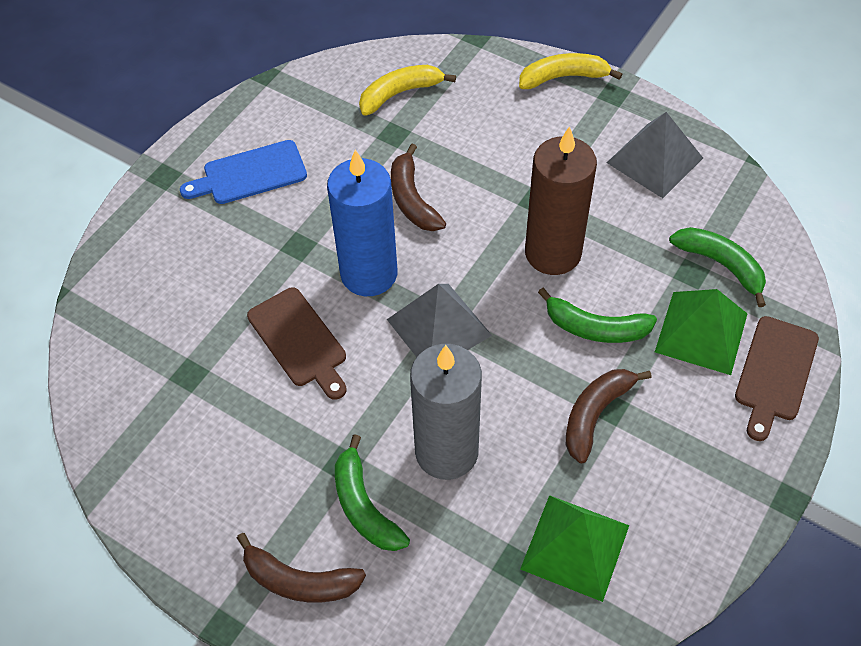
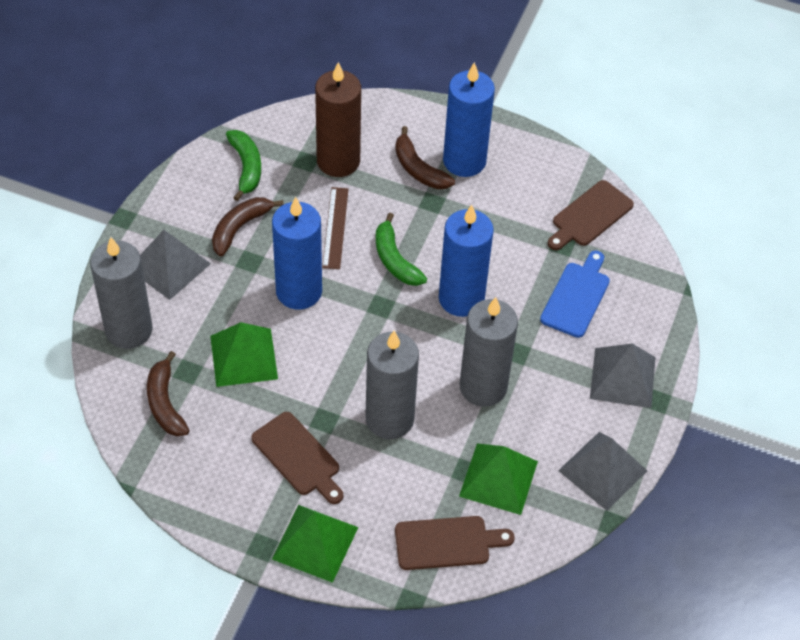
blue candle: 1 -> 3
brown cutting board: 2 -> 3
brown ruler: 0 -> 1
green banana: 3 -> 2
green pyramid: 2 -> 3
grey candle: 1 -> 3
grey pyramid: 2 -> 3
yellow banana: 2 -> 0

